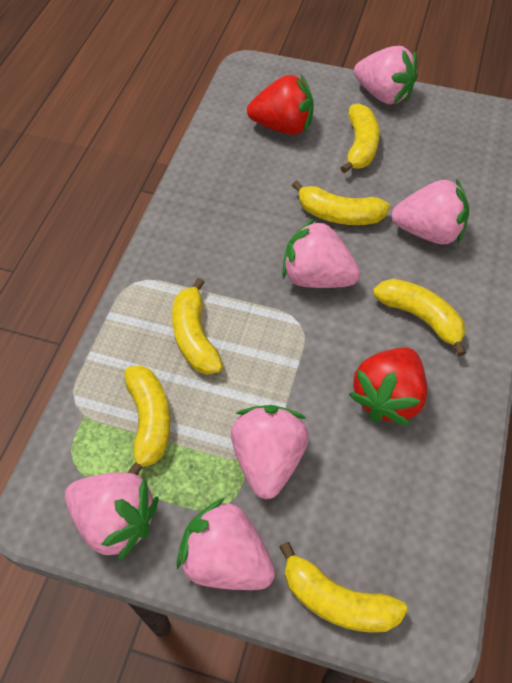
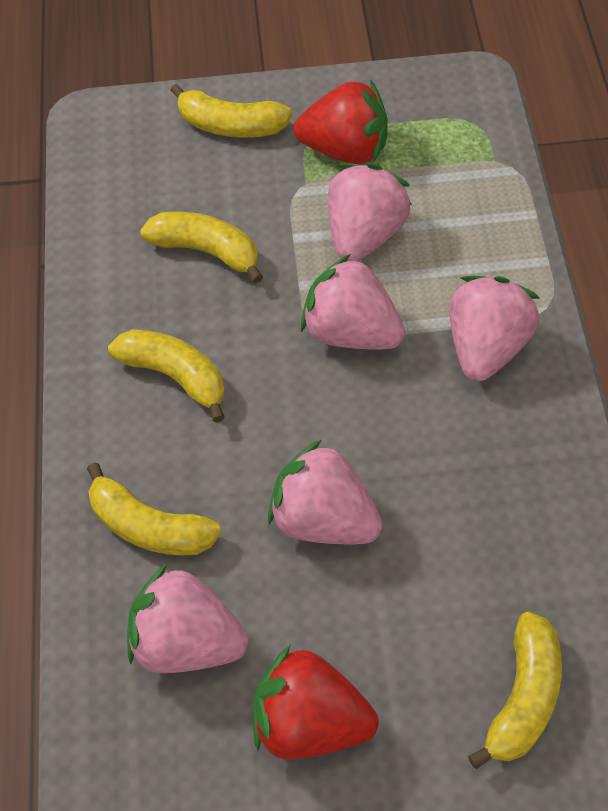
pink strawberry: 6 -> 5
yellow banana: 6 -> 5

